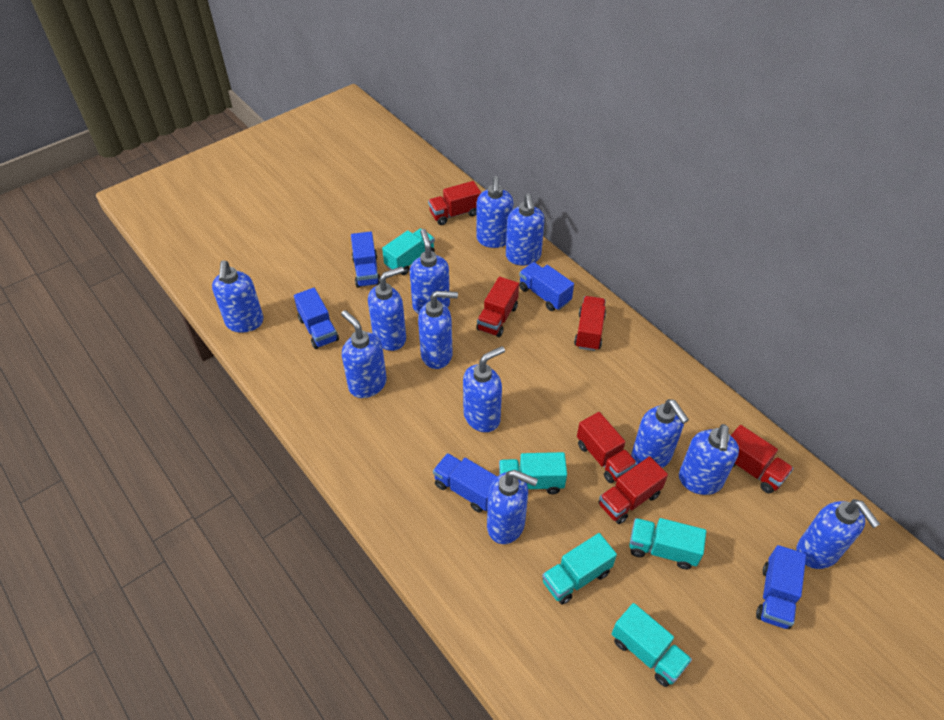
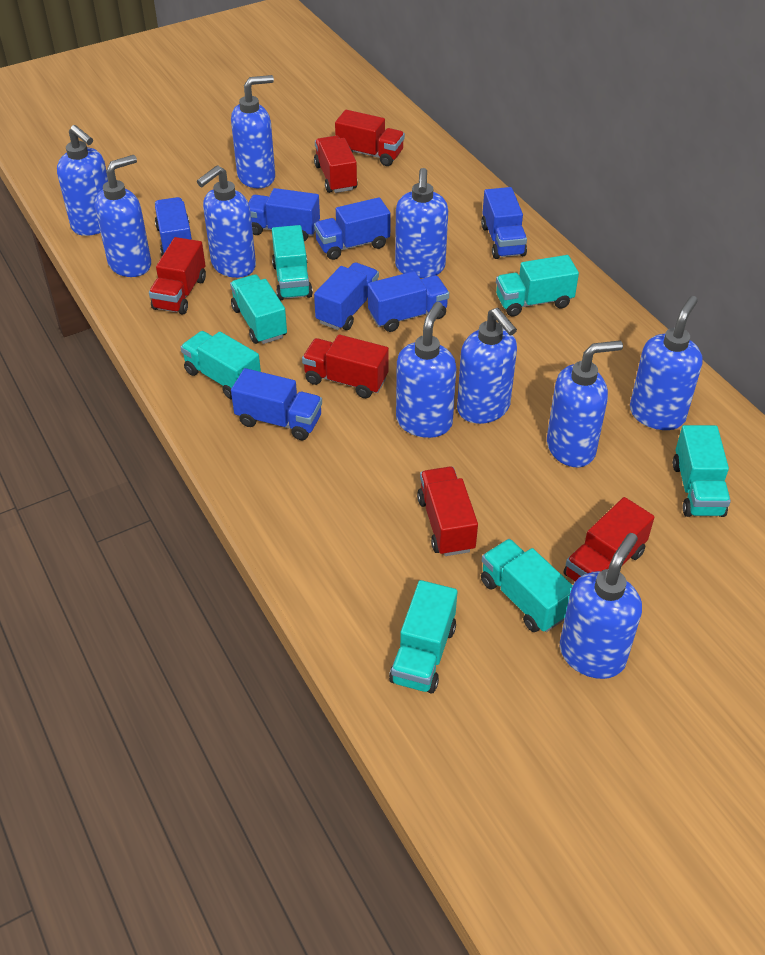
blue soap dispenser: 12 -> 10
blue truck: 5 -> 7
turquoise truck: 5 -> 7

